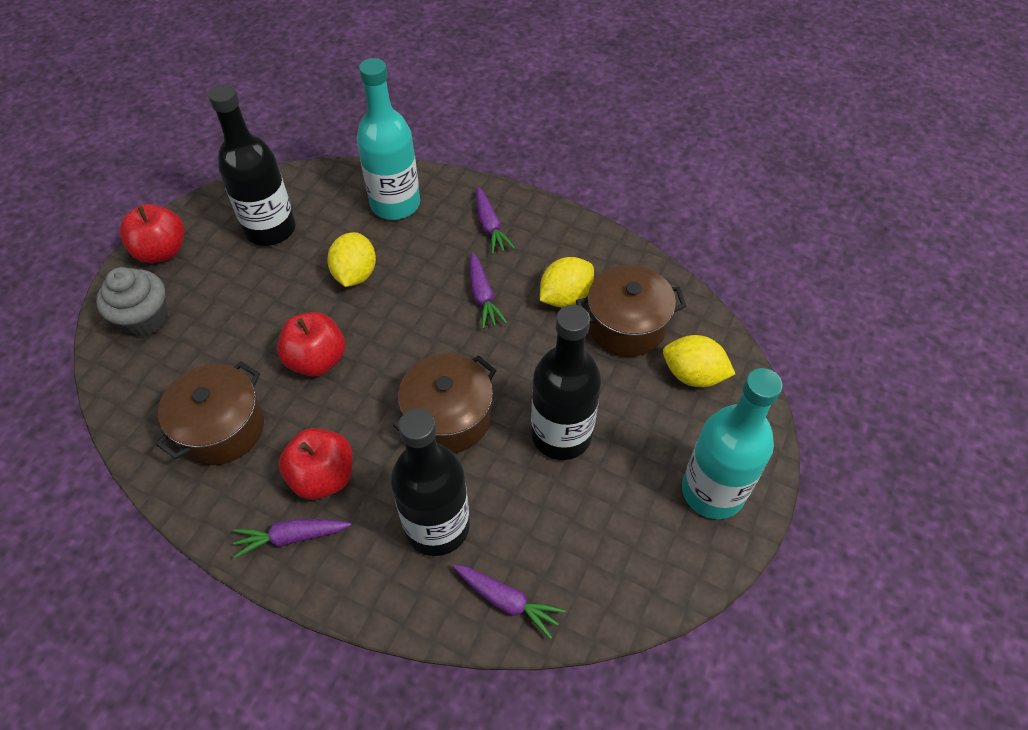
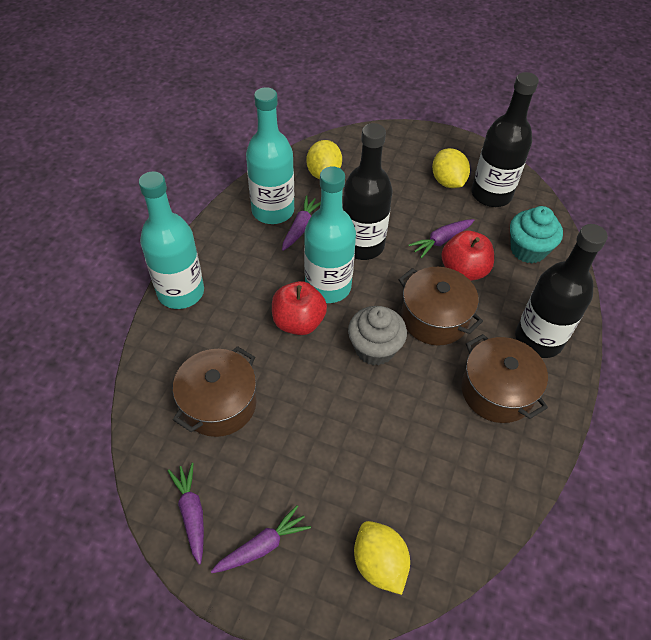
red apple: 3 -> 2
turquoise bottle: 2 -> 3
turquoise cupcake: 0 -> 1

